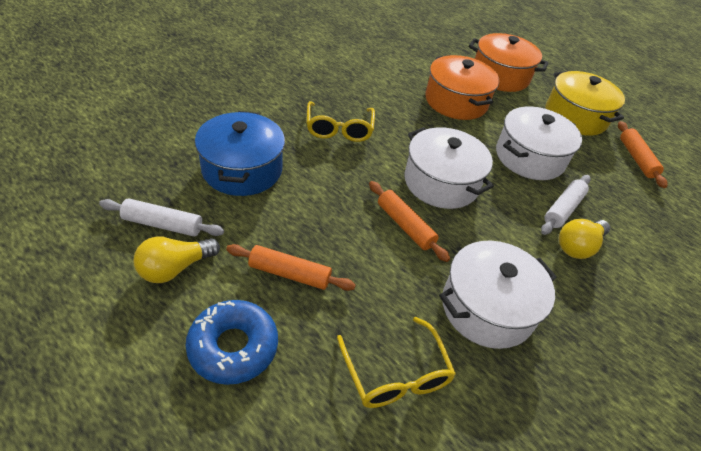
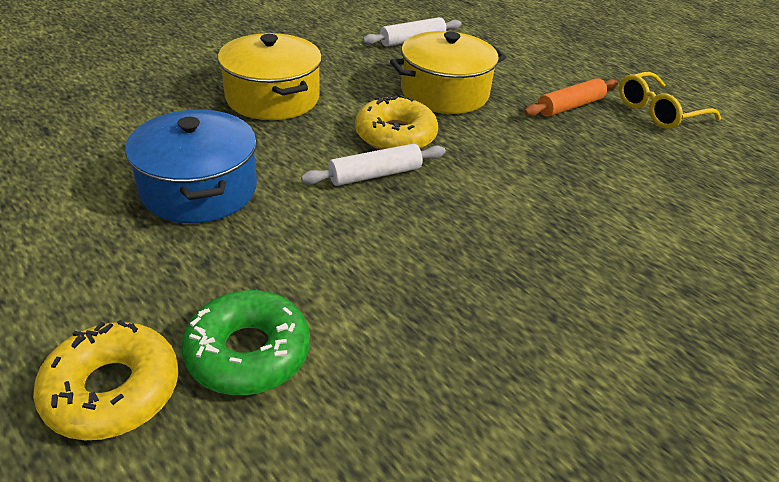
blue donut: 1 -> 0
green donut: 0 -> 1
orange pot: 2 -> 0
orange rolling pin: 3 -> 1
white pot: 3 -> 0
yellow donut: 0 -> 2
yellow glasses: 2 -> 1
yellow light bulb: 2 -> 0
yellow pot: 1 -> 2

